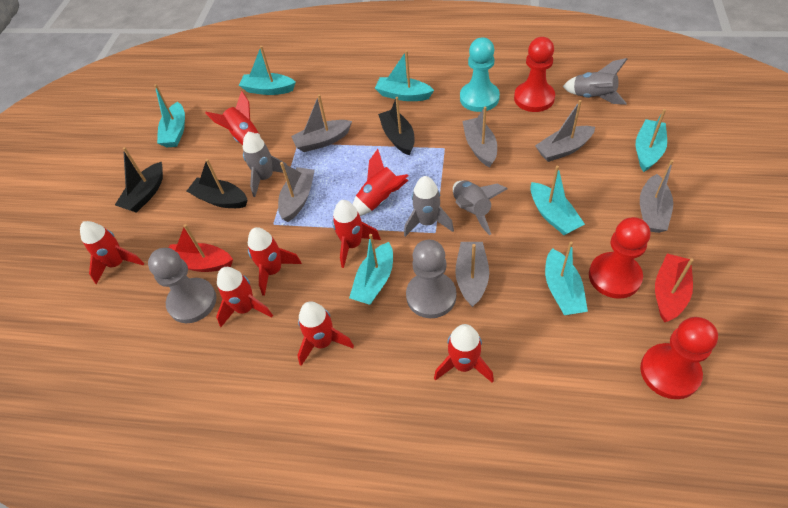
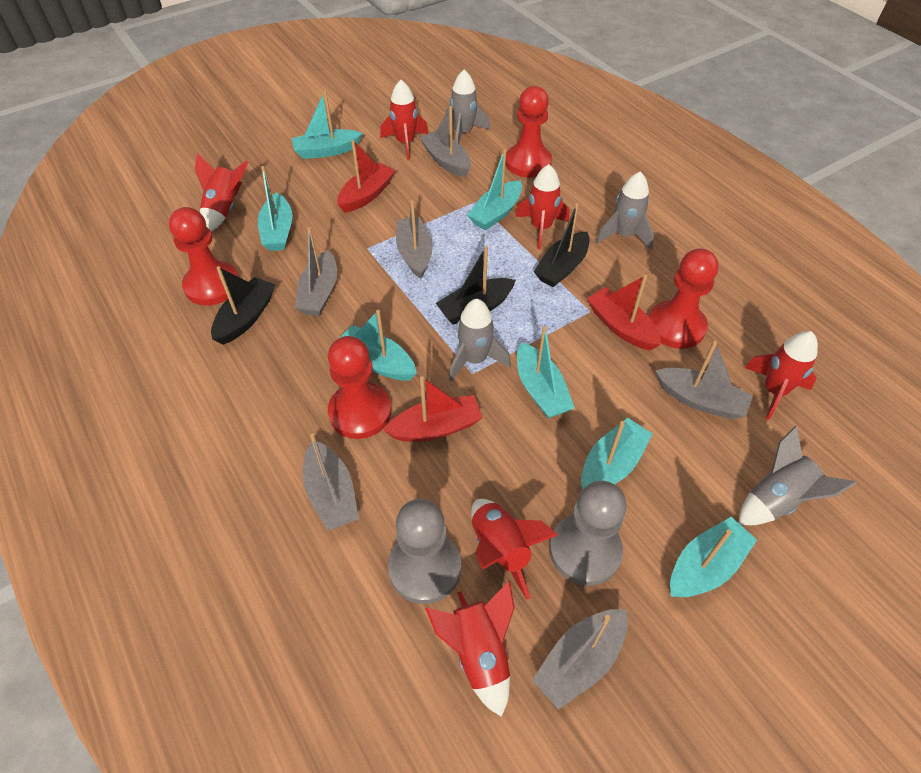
red boat: 2 -> 3
red pawn: 3 -> 4
red rocket: 8 -> 6
turquoise pawn: 1 -> 0

